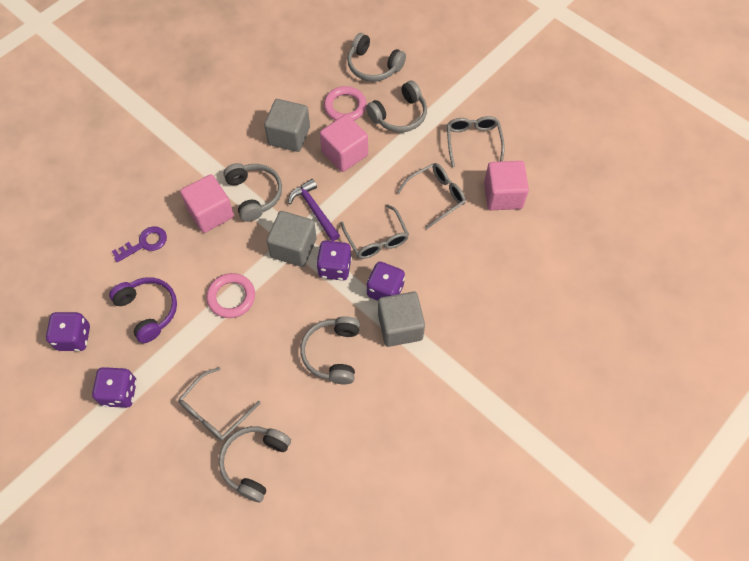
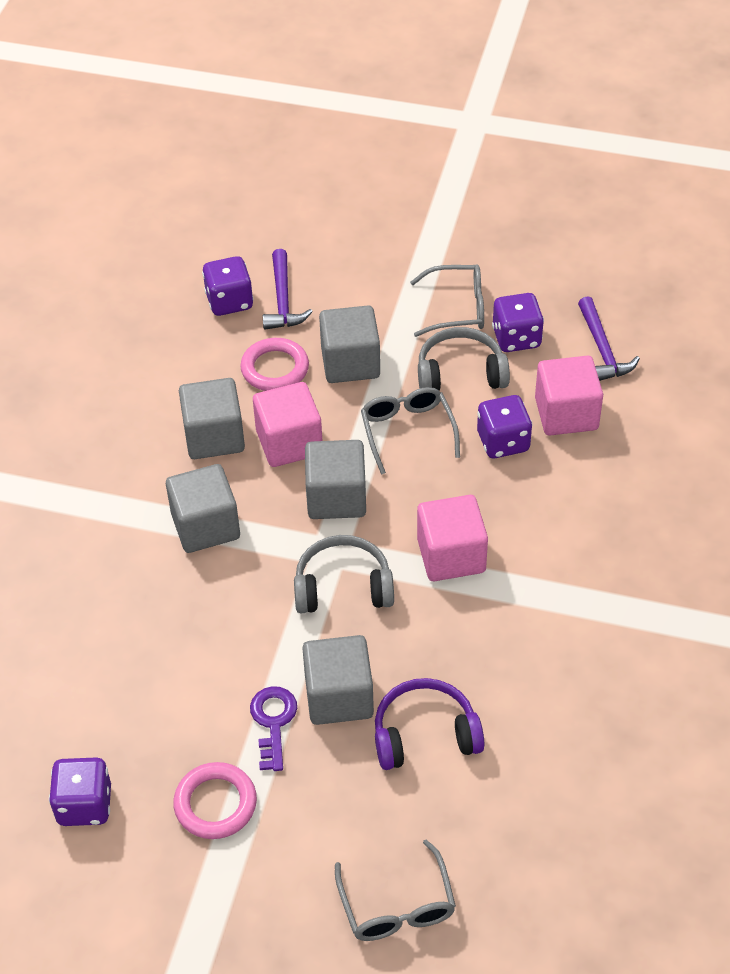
grey cube: 3 -> 5
grey glasses: 4 -> 3
grey headphones: 5 -> 2
purple hammer: 1 -> 2

